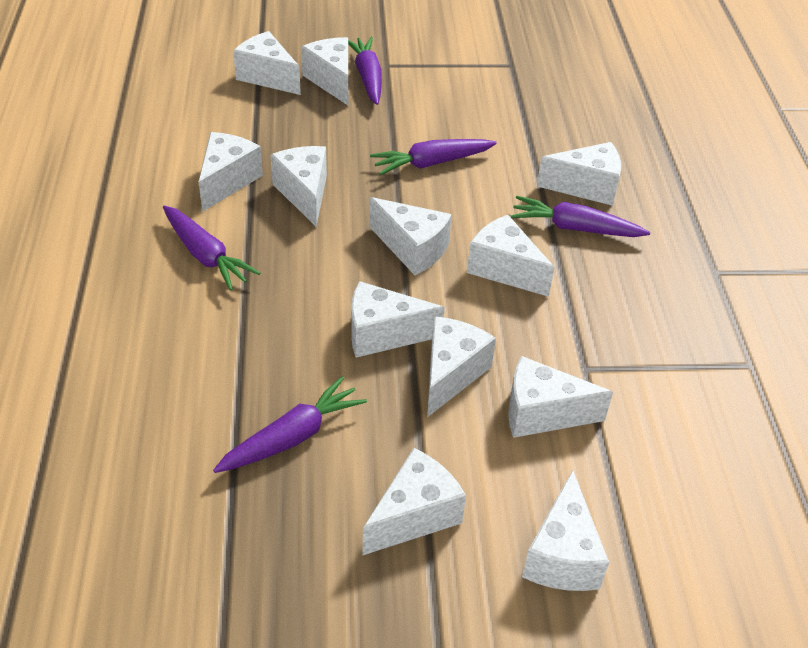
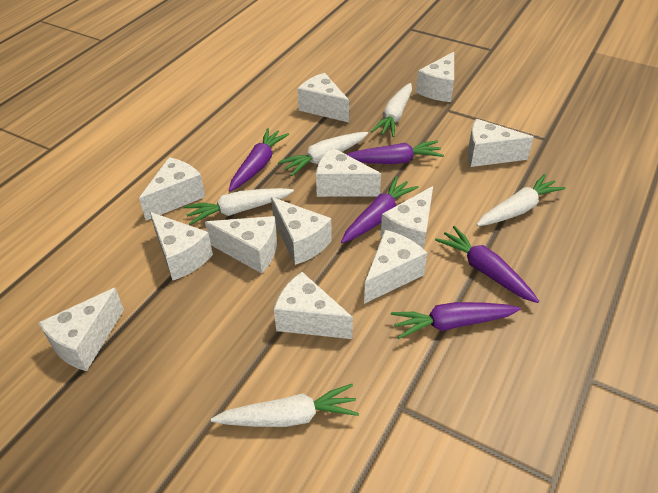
white carrot: 0 -> 5

